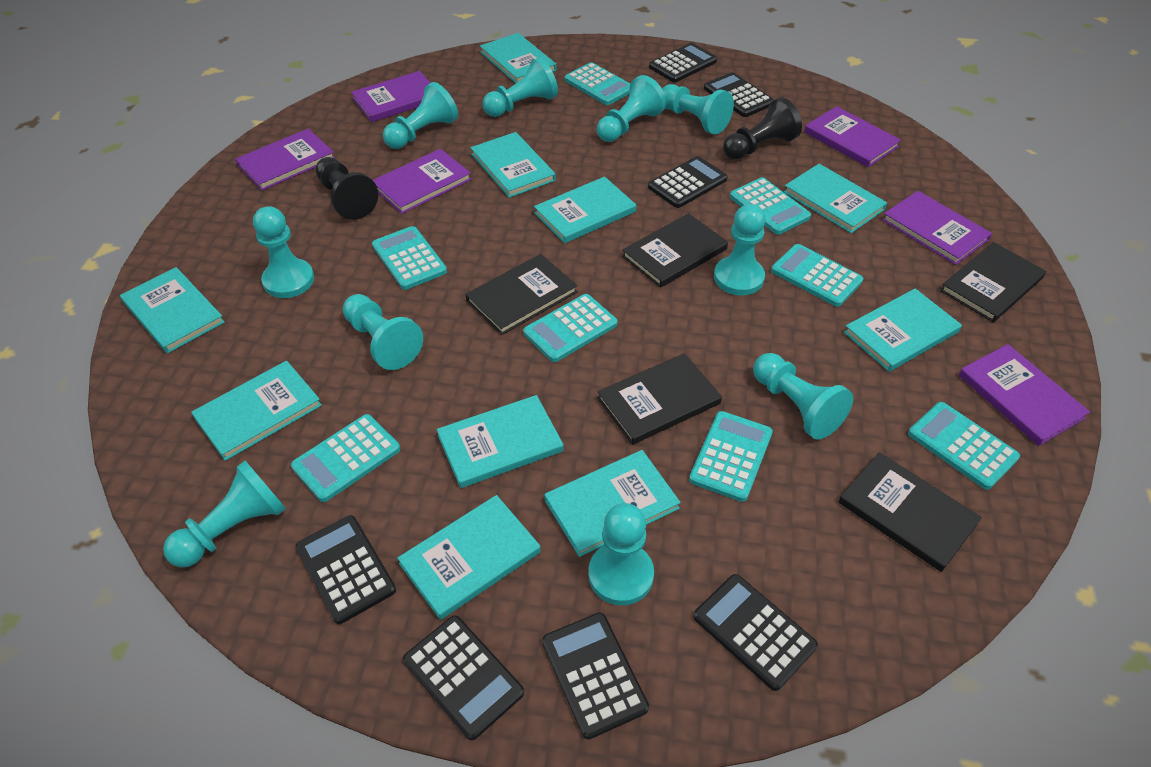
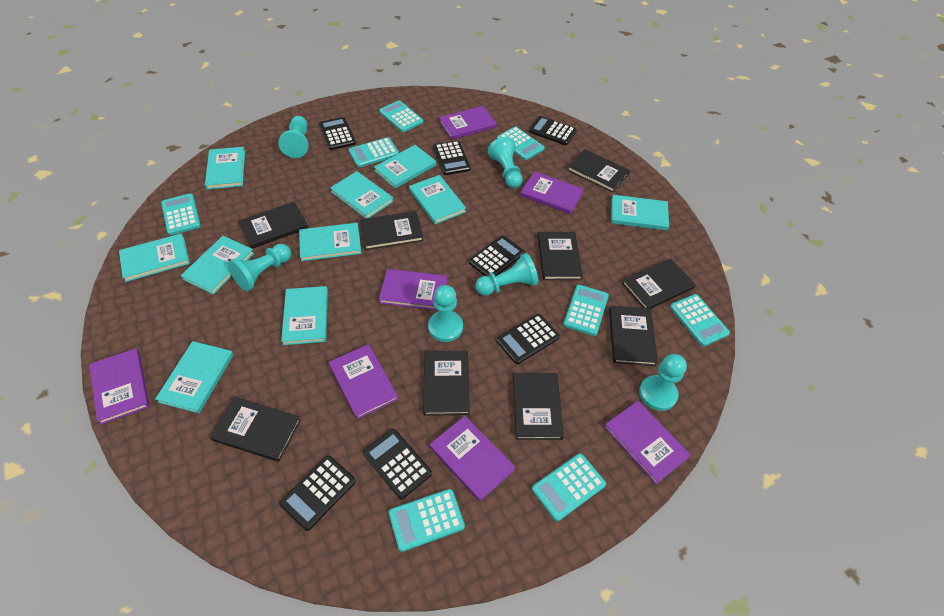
black book: 5 -> 9
black pawn: 2 -> 0
purple book: 6 -> 7
turquoise pawn: 10 -> 6

